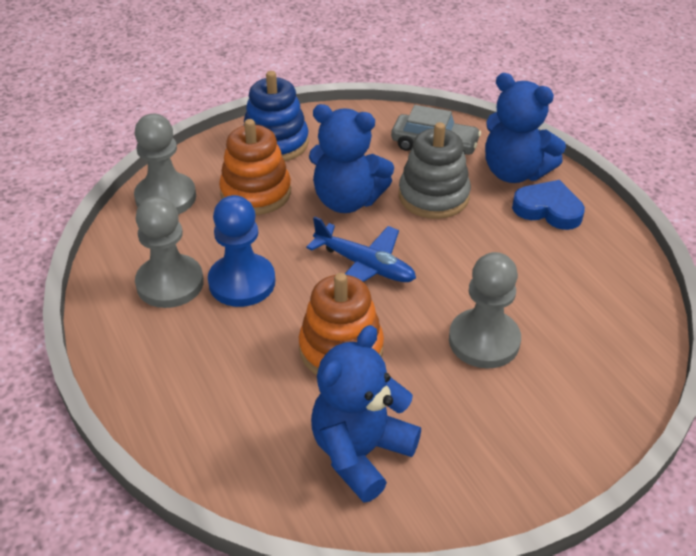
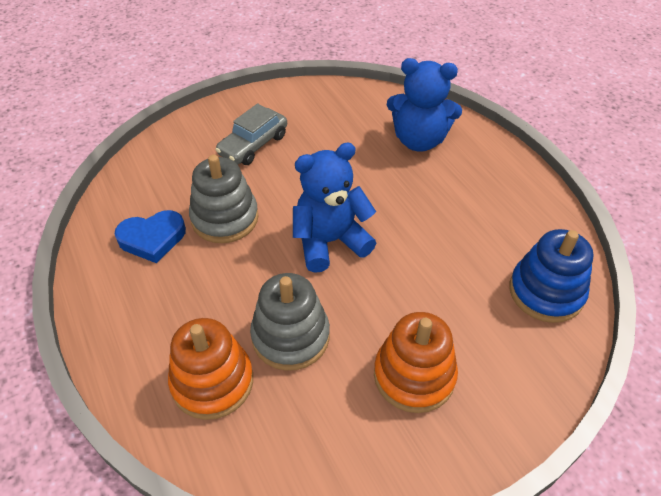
blue pawn: 1 -> 0
blue plane: 1 -> 0
blue teddy bear: 3 -> 2
grey pawn: 3 -> 0
grey stacking toy: 1 -> 2

